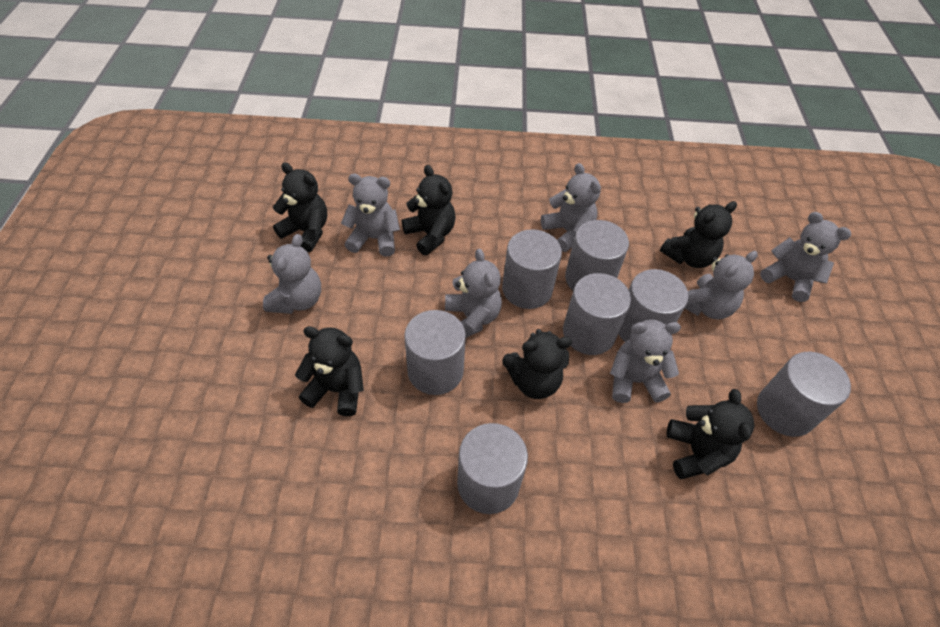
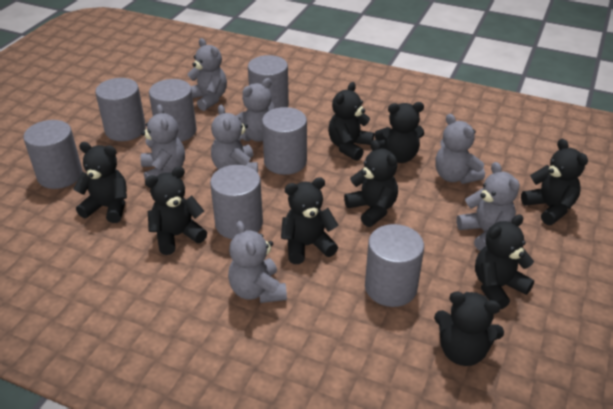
black teddy bear: 6 -> 9

